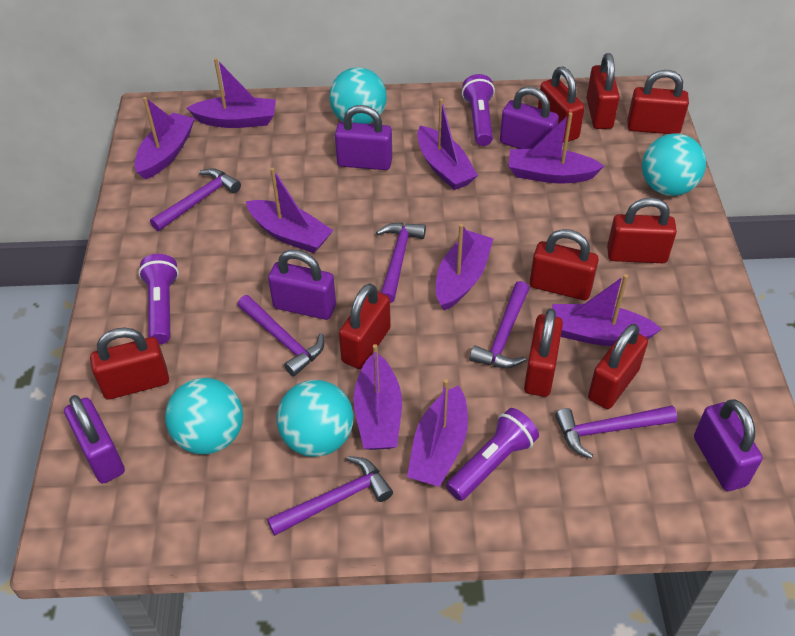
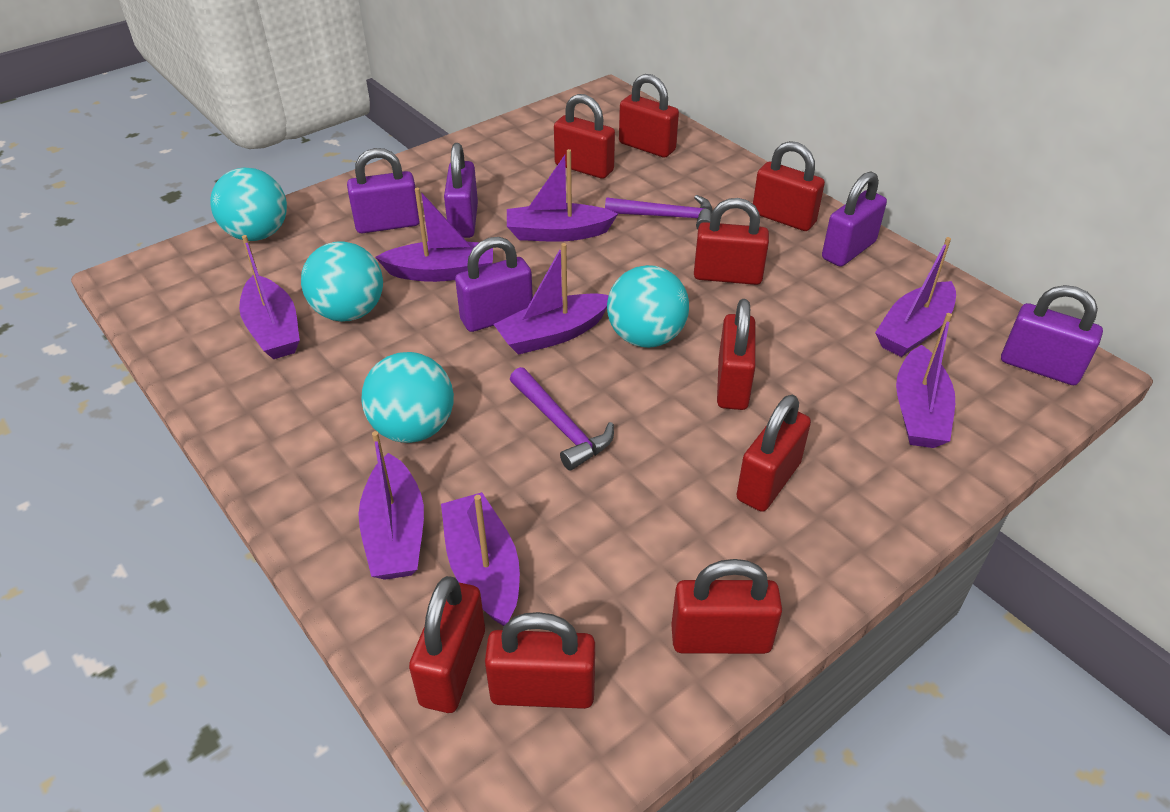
purple boat: 9 -> 8
purple flashlight: 3 -> 0
purple hammer: 6 -> 2

